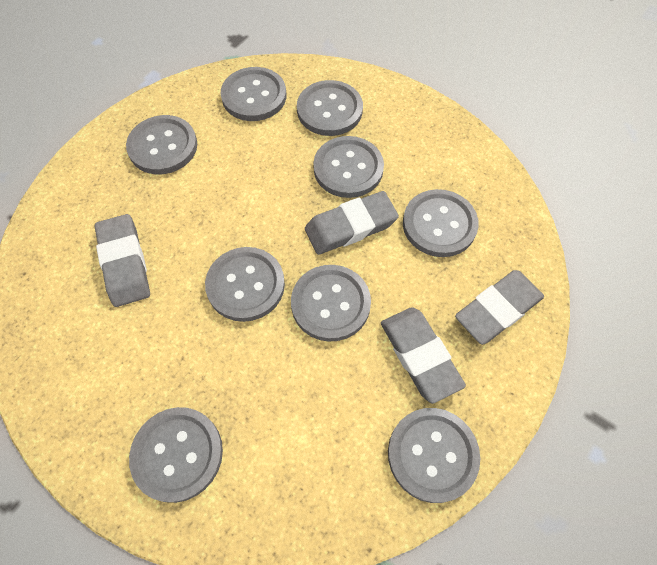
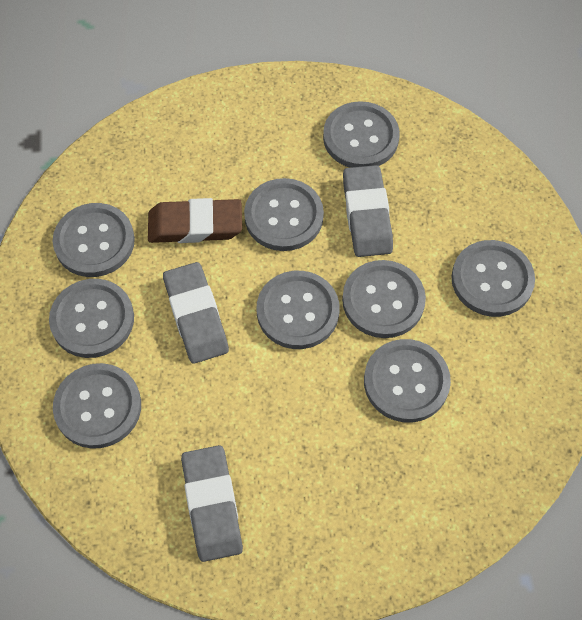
brown eraser: 0 -> 1
grey eraser: 4 -> 3

